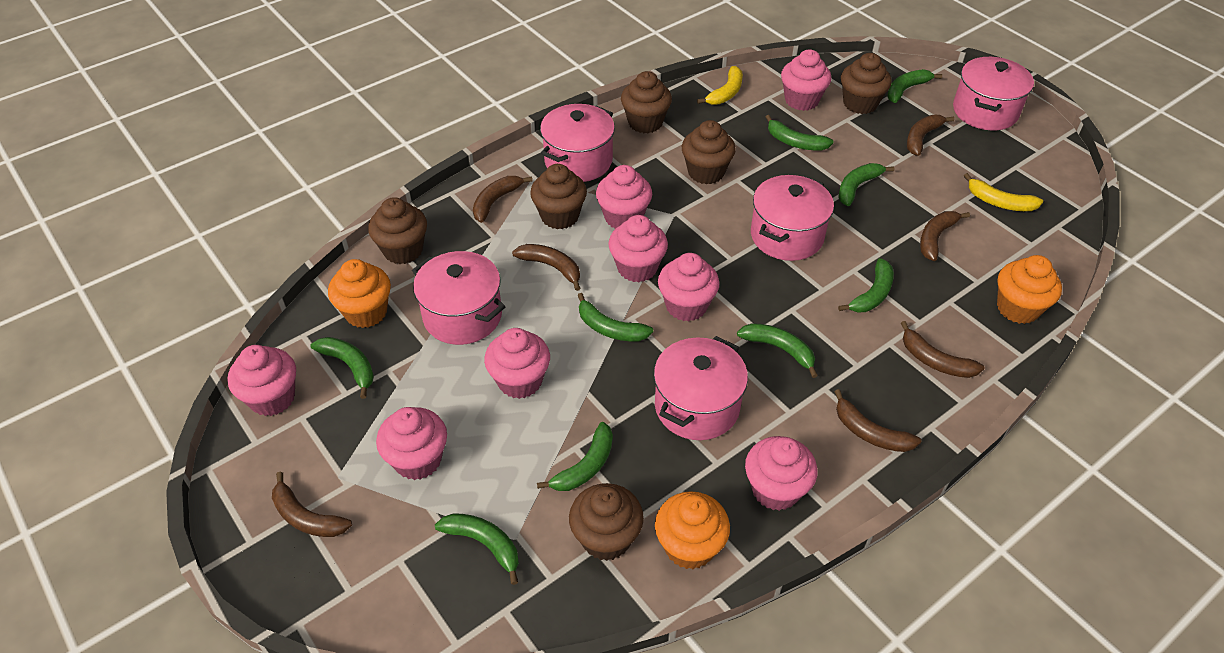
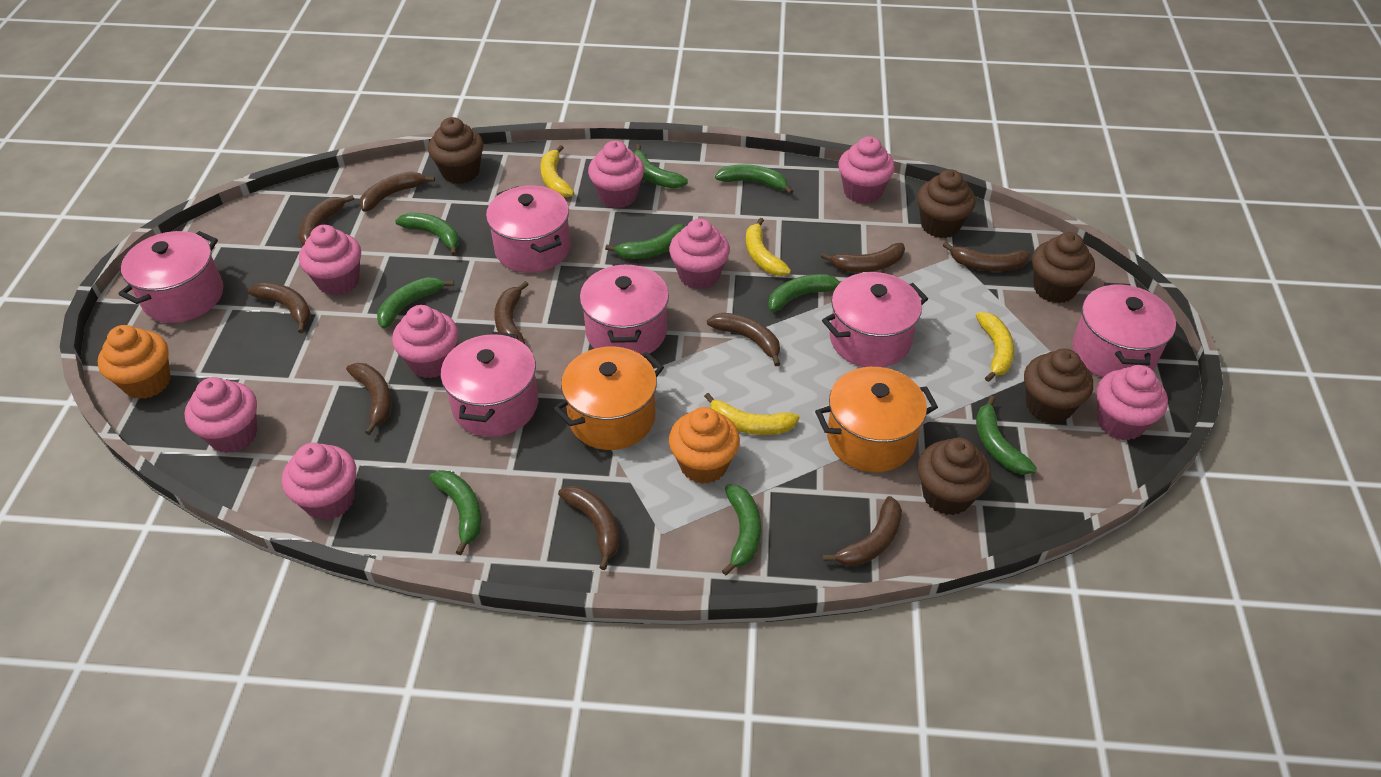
brown banana: 7 -> 10
brown cupcake: 6 -> 5
orange cupcake: 3 -> 2
orange pot: 0 -> 2
pink pot: 5 -> 6
yellow banana: 2 -> 4

